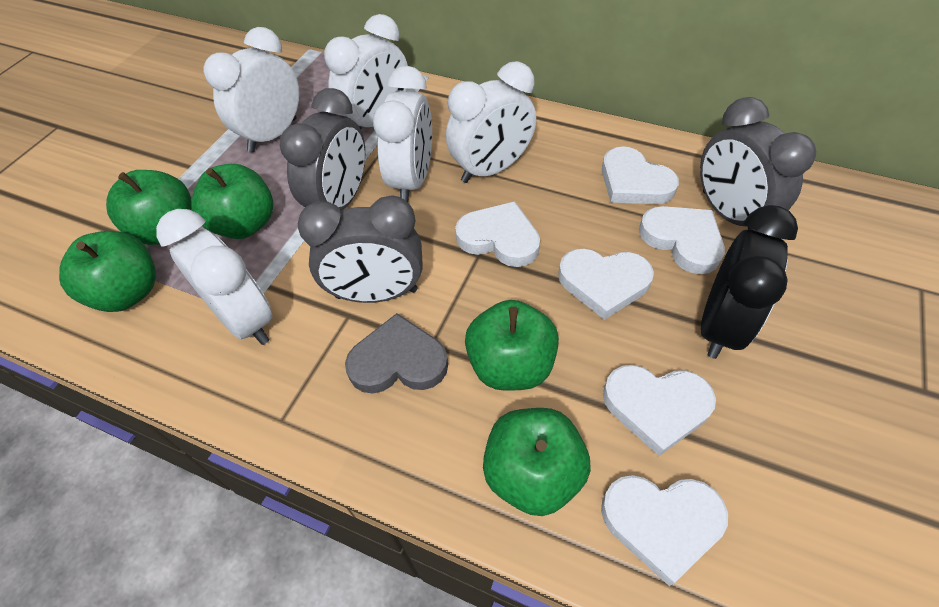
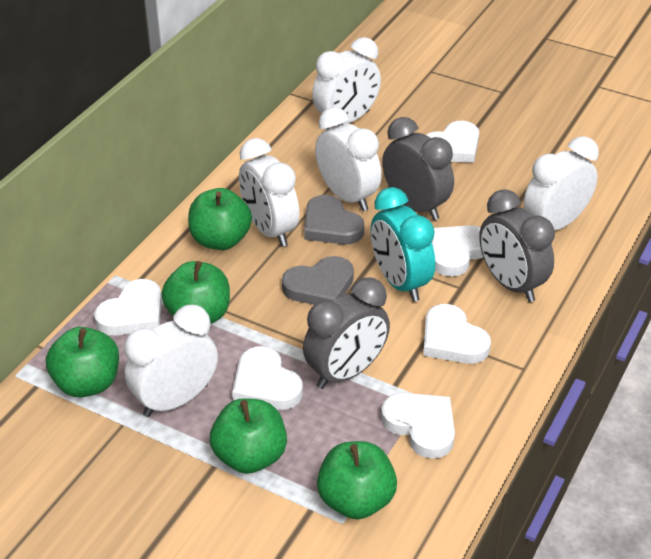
black clock: 1 -> 0
grey heart: 1 -> 2
turquoise clock: 0 -> 1

